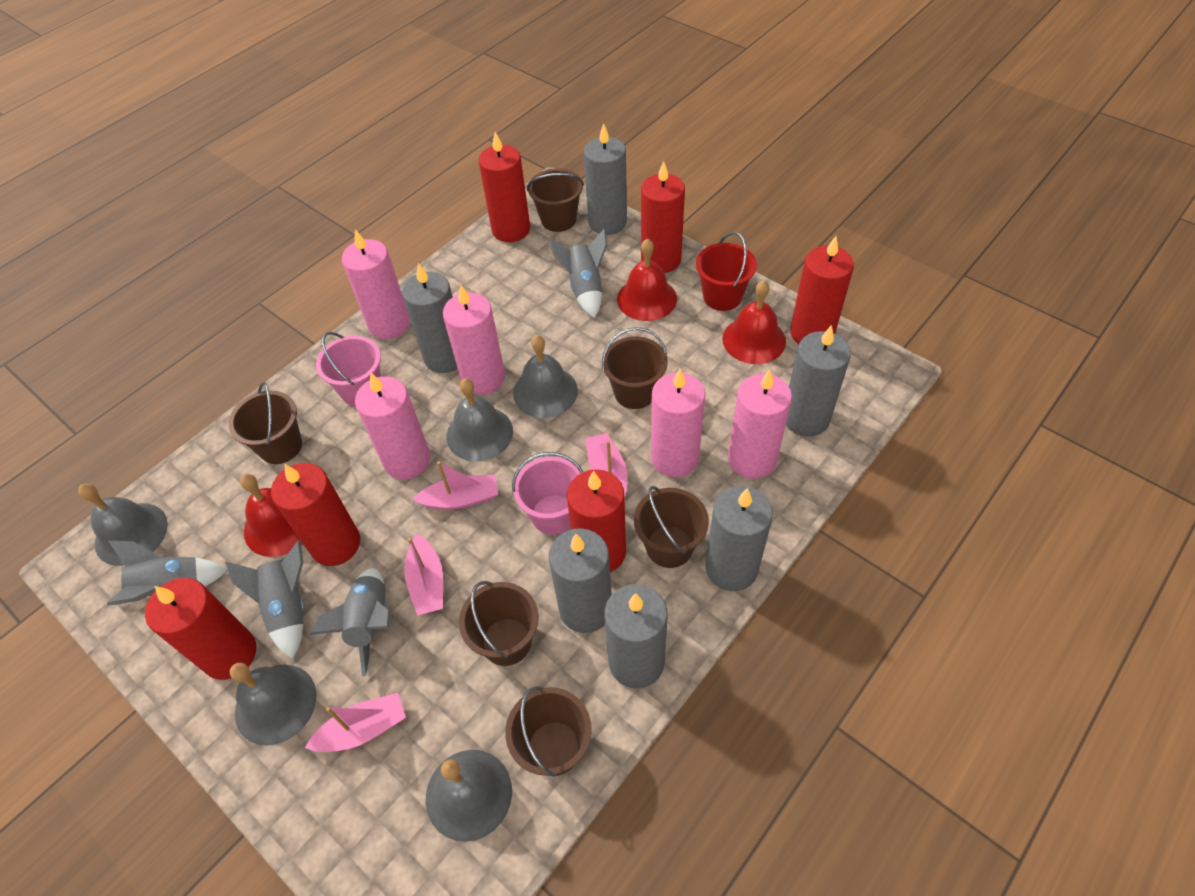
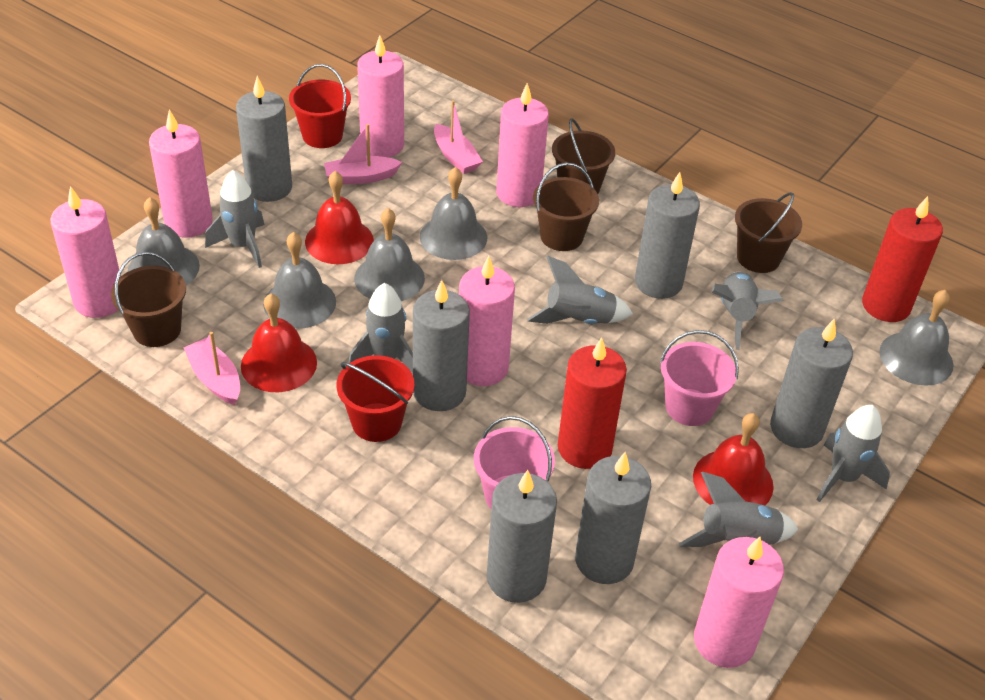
brown bucket: 6 -> 4
grey rocket: 4 -> 6
pink boat: 4 -> 3
pink candle: 5 -> 6
red bucket: 1 -> 2
red candle: 6 -> 2

